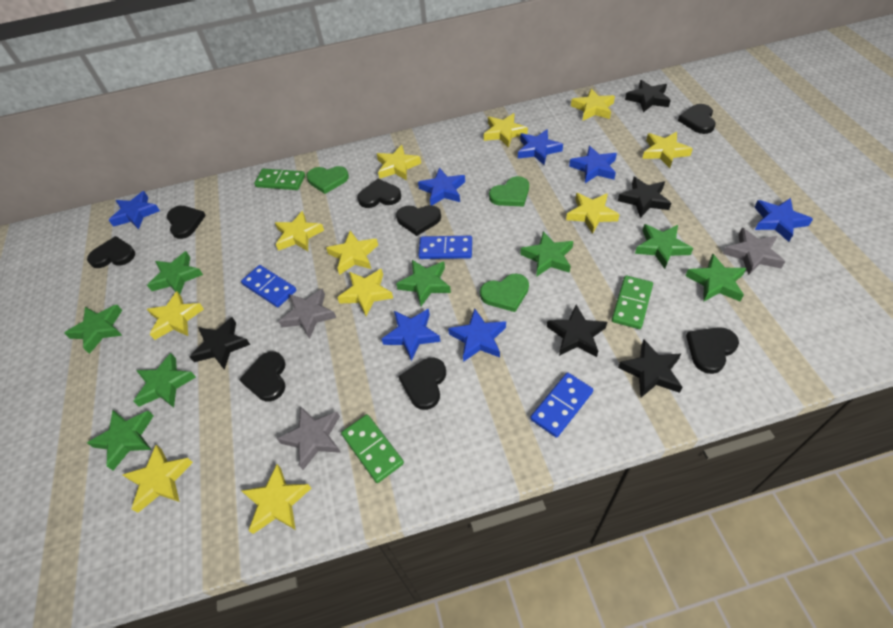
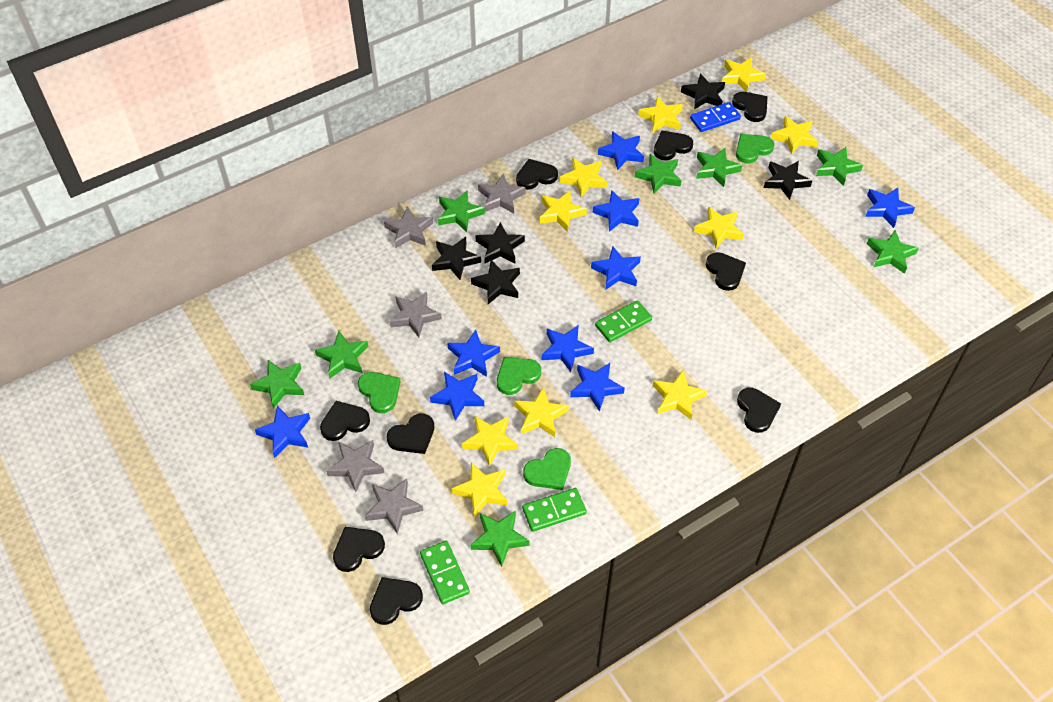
black heart: 8 -> 9
blue domino: 3 -> 1
blue star: 7 -> 9
green heart: 3 -> 4
grey star: 3 -> 5
yellow star: 11 -> 10

